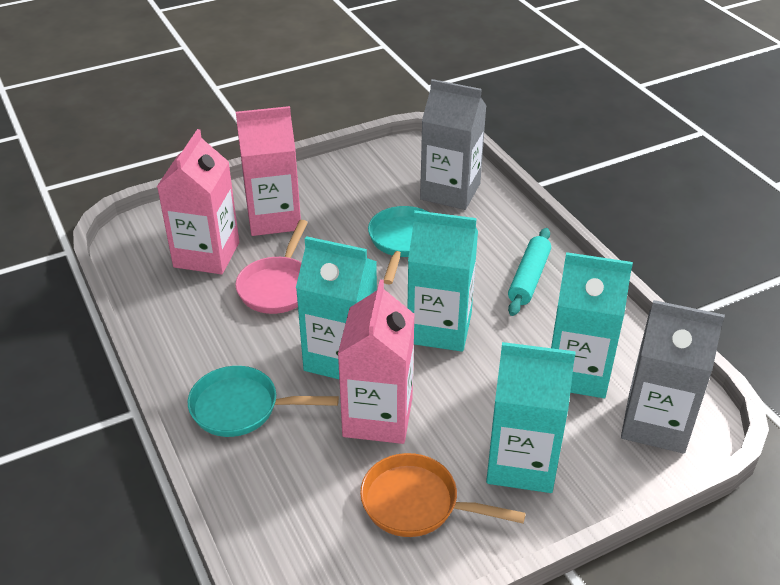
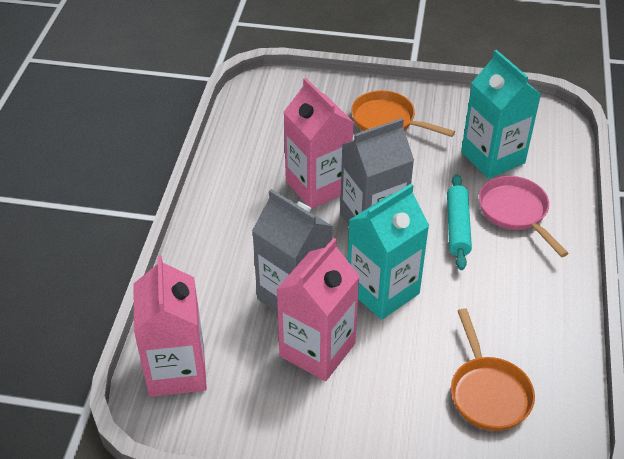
orange pan: 1 -> 2
turquoise carton: 4 -> 2
turquoise pan: 2 -> 0

